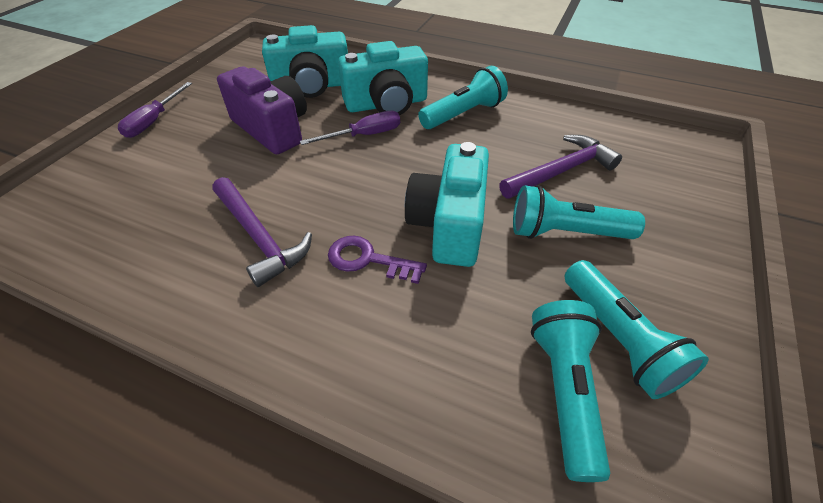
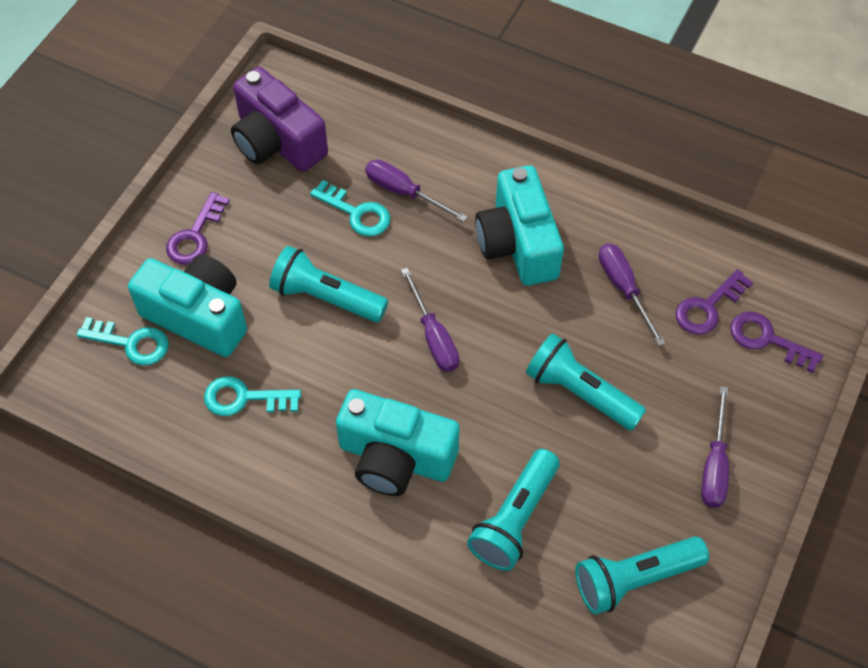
purple hammer: 2 -> 0
purple key: 1 -> 3
purple screwdriver: 2 -> 4
turquoise key: 0 -> 3

